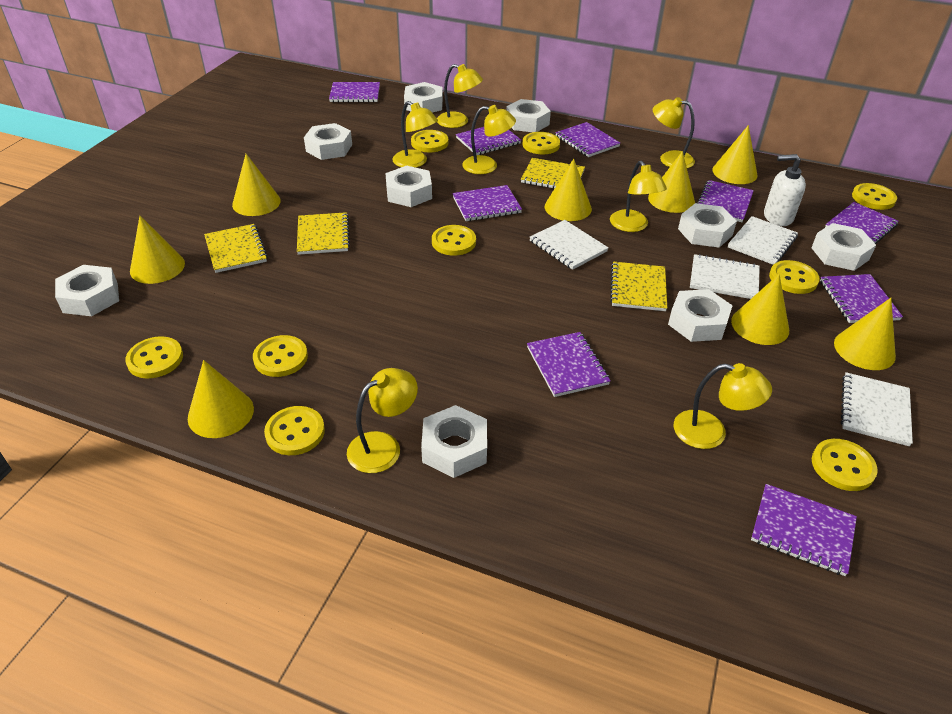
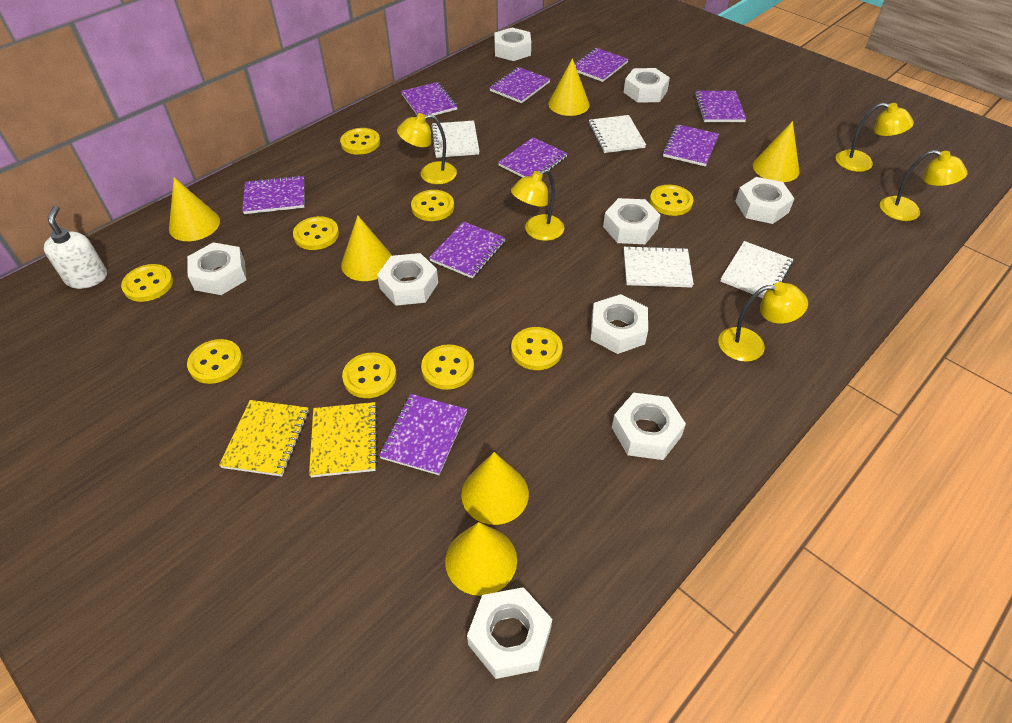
yellow cone: 8 -> 6
yellow lamp: 7 -> 5
yellow notebook: 4 -> 2

